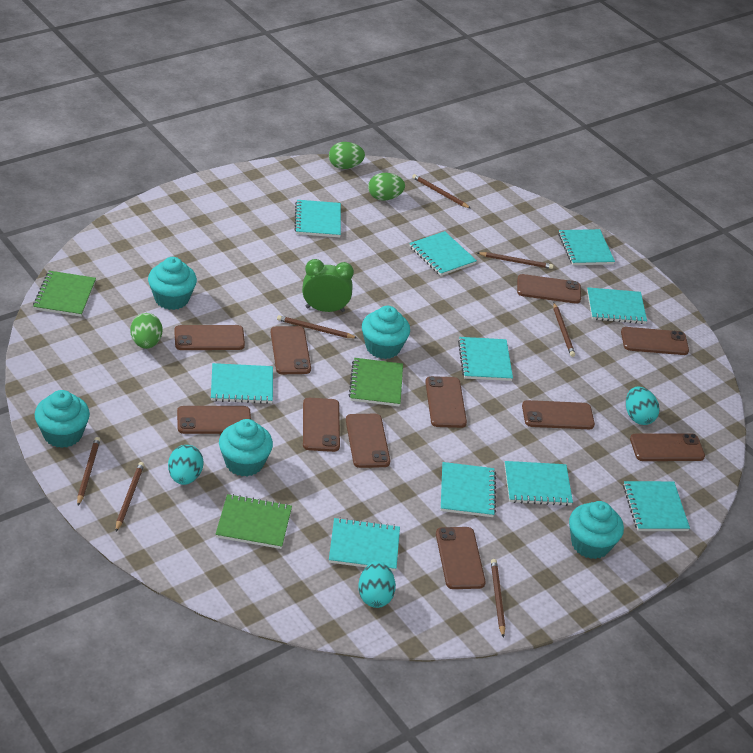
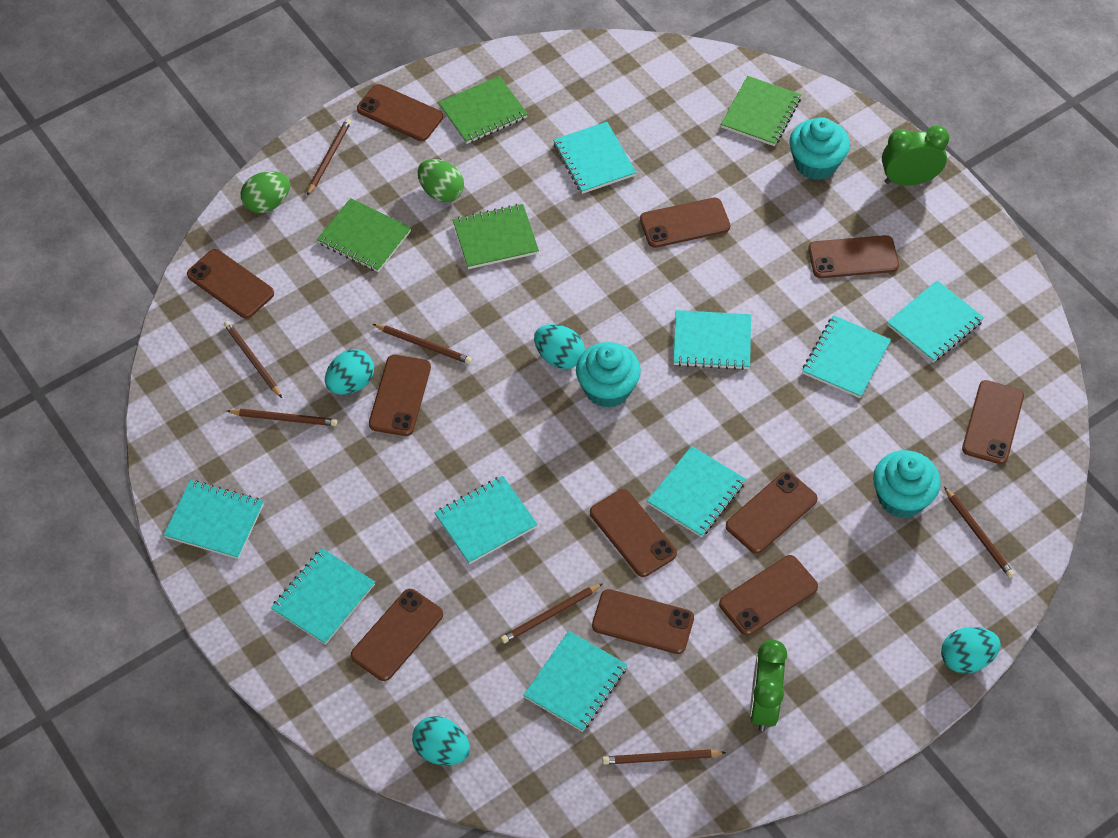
green clock: 1 -> 2
green egg: 3 -> 2
green notebook: 3 -> 4
turquoise cupcake: 5 -> 3
turquoise egg: 3 -> 4
turquoise notebook: 10 -> 9

